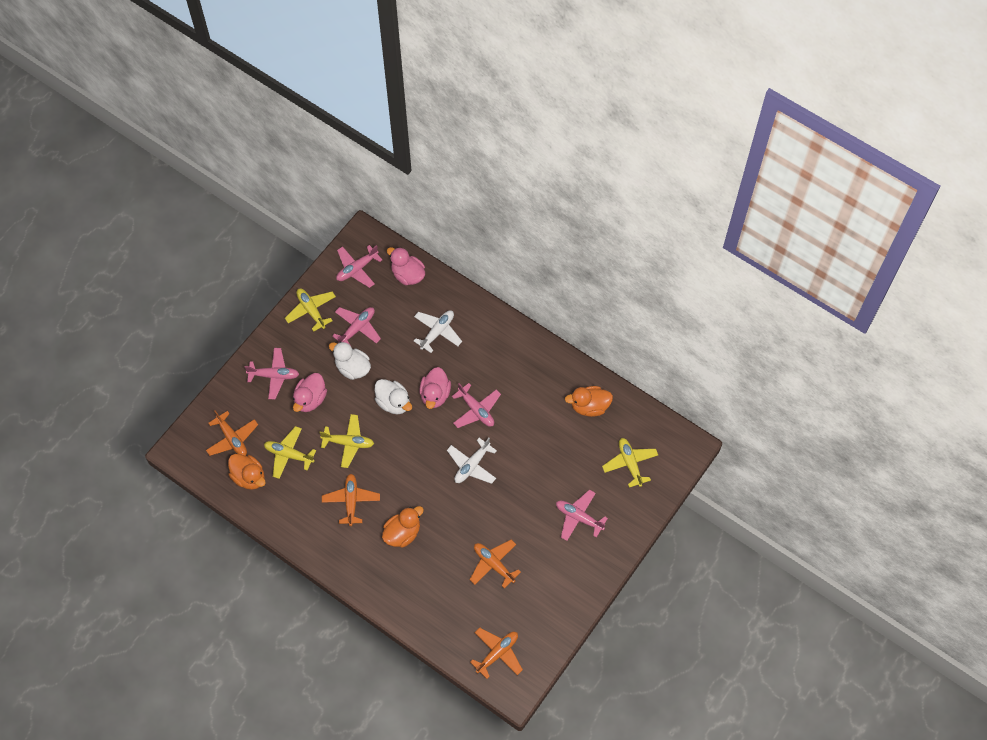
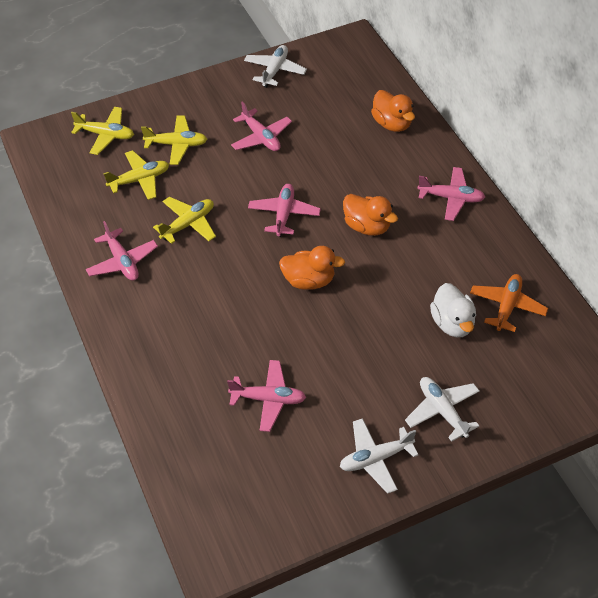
orange plane: 4 -> 1
pink duck: 3 -> 0
white duck: 2 -> 1
white plane: 2 -> 3

